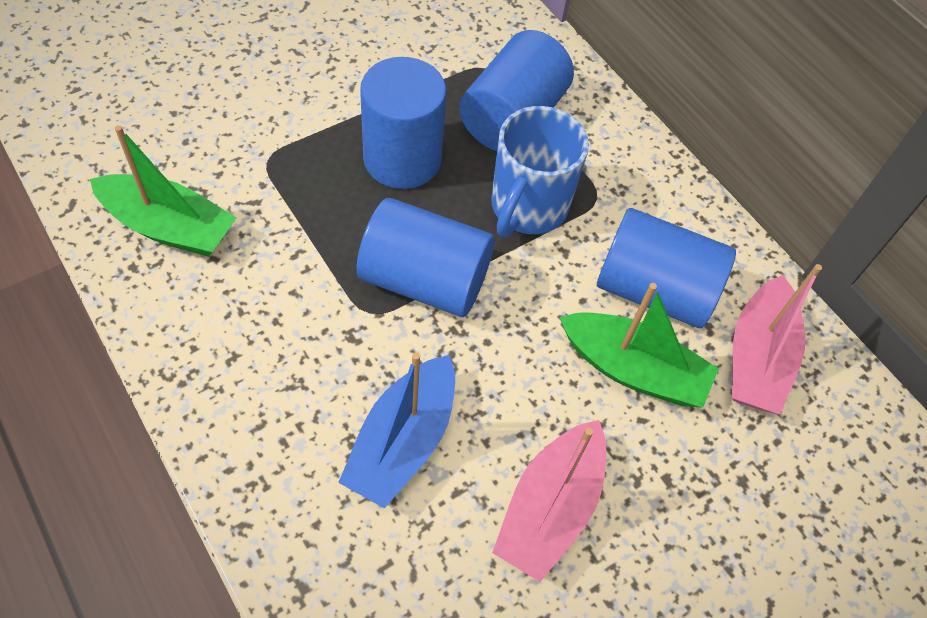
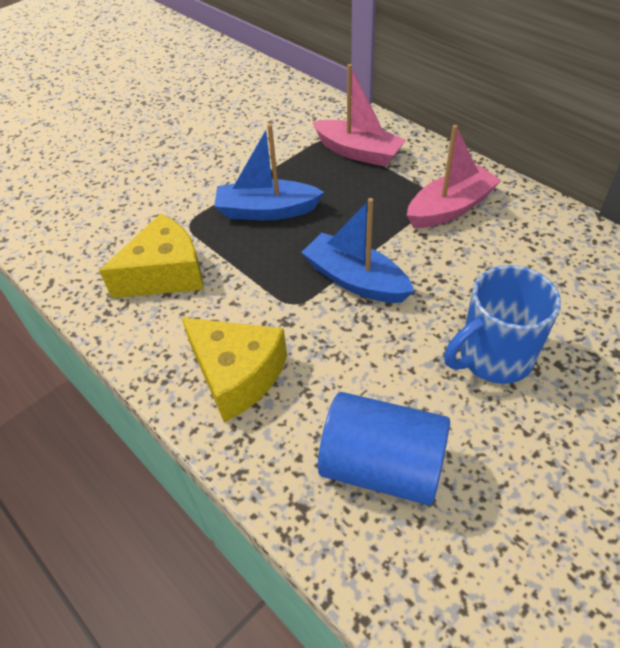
blue boat: 1 -> 2
blue cylinder: 4 -> 1
green boat: 2 -> 0
yellow cheese: 0 -> 2

